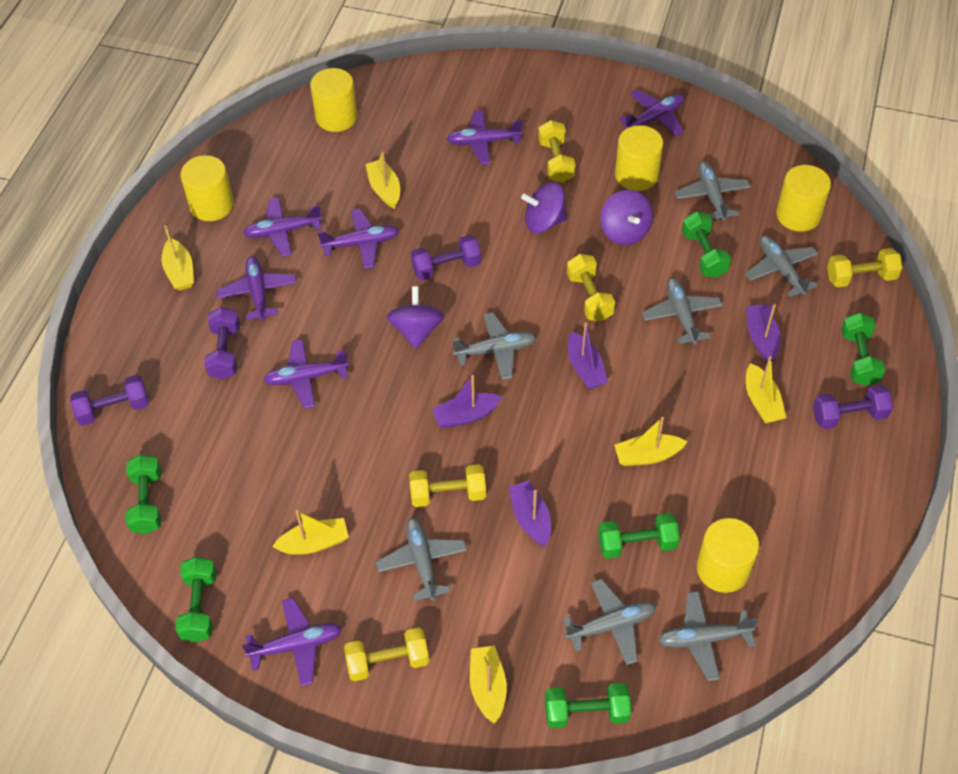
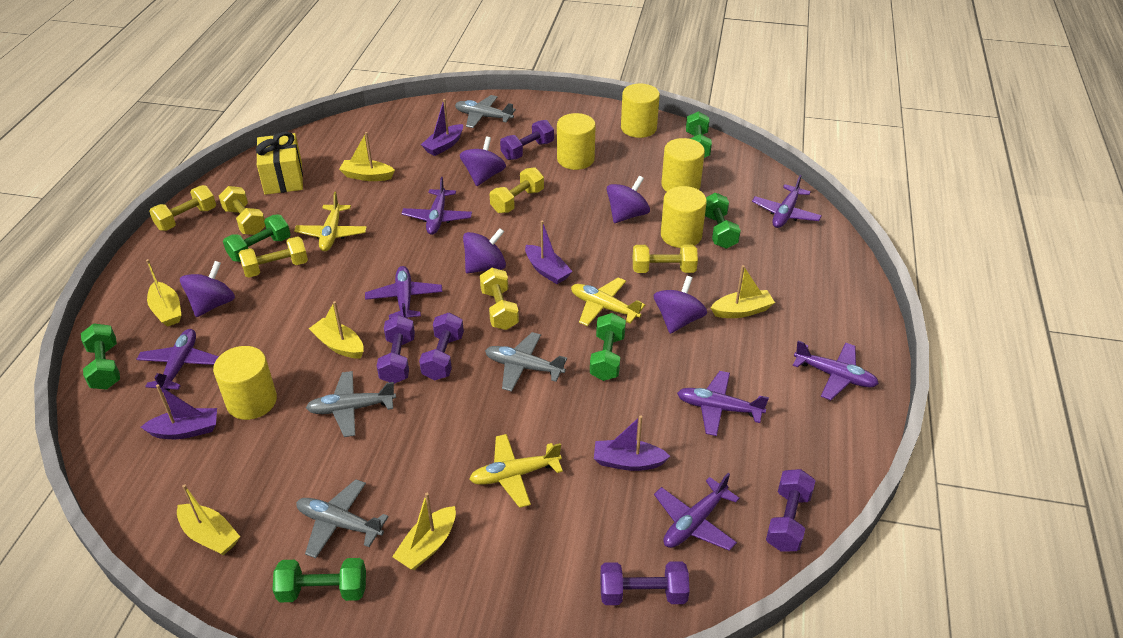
grey plane: 7 -> 4
purple dumbbell: 4 -> 5
purple spinning top: 3 -> 5
yellow dumbbell: 5 -> 6
yellow gift: 0 -> 1
yellow plane: 0 -> 3

